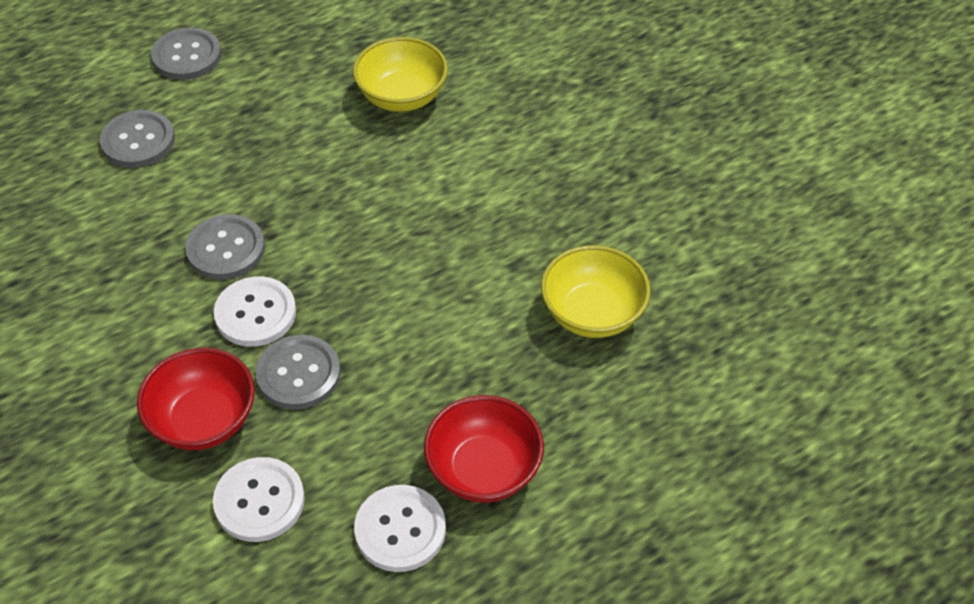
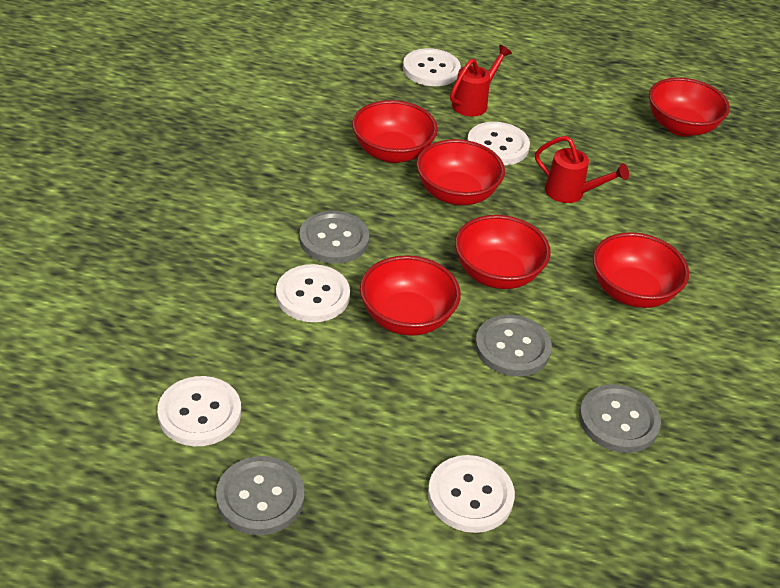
red bowl: 2 -> 6
red watering can: 0 -> 2
white button: 3 -> 5
yellow bowl: 2 -> 0

